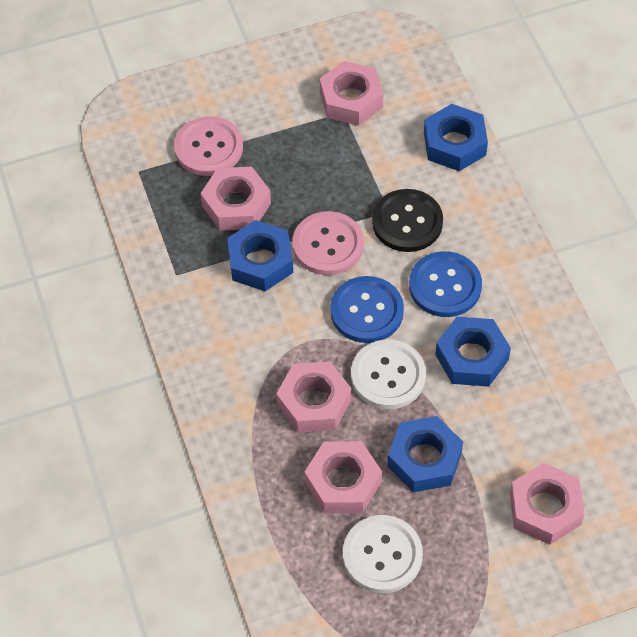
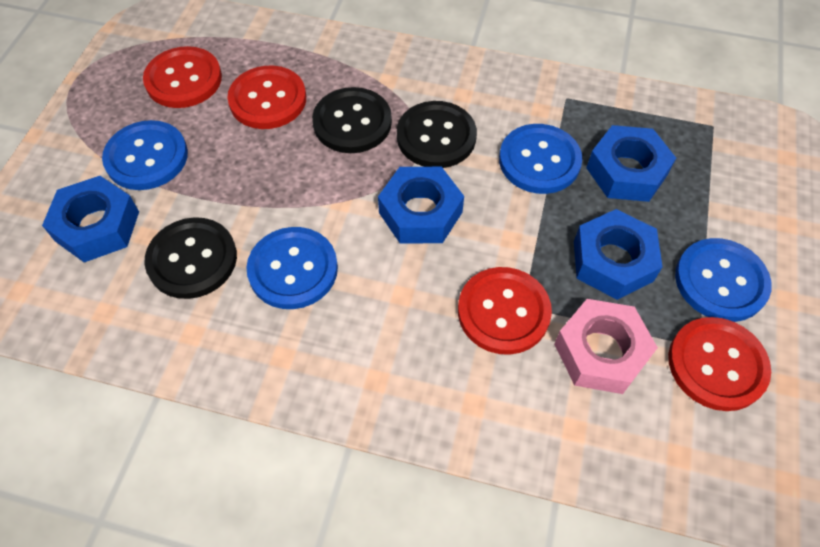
black button: 1 -> 3
blue button: 2 -> 4
pink button: 2 -> 0
pink nut: 5 -> 1
red button: 0 -> 4
white button: 2 -> 0

